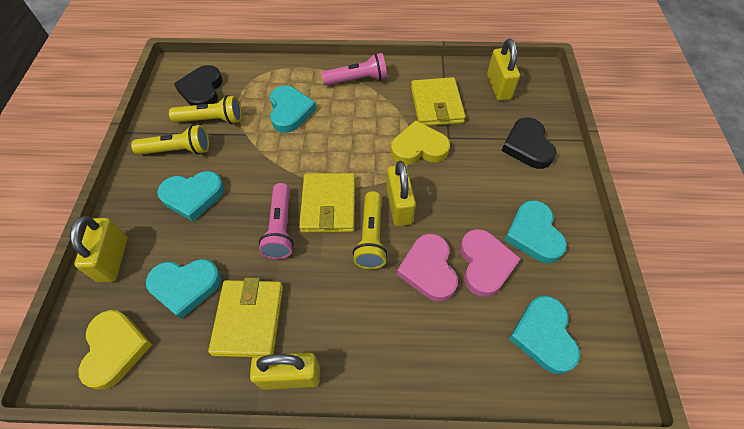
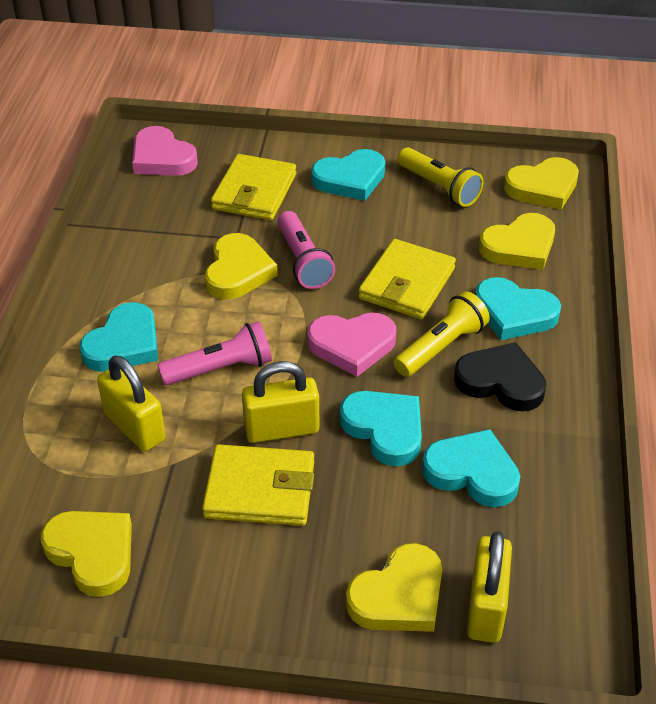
black heart: 2 -> 1
yellow flashlight: 3 -> 2
yellow heart: 2 -> 5
yellow padlock: 4 -> 3

